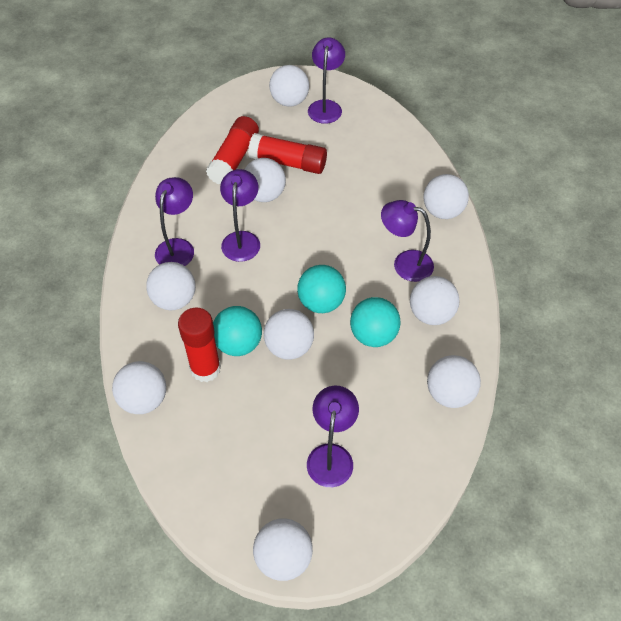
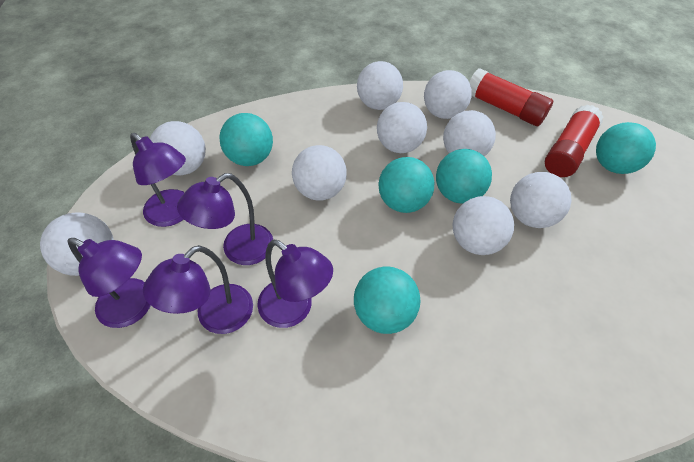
red glue stick: 3 -> 2
turquoise ball: 3 -> 5

